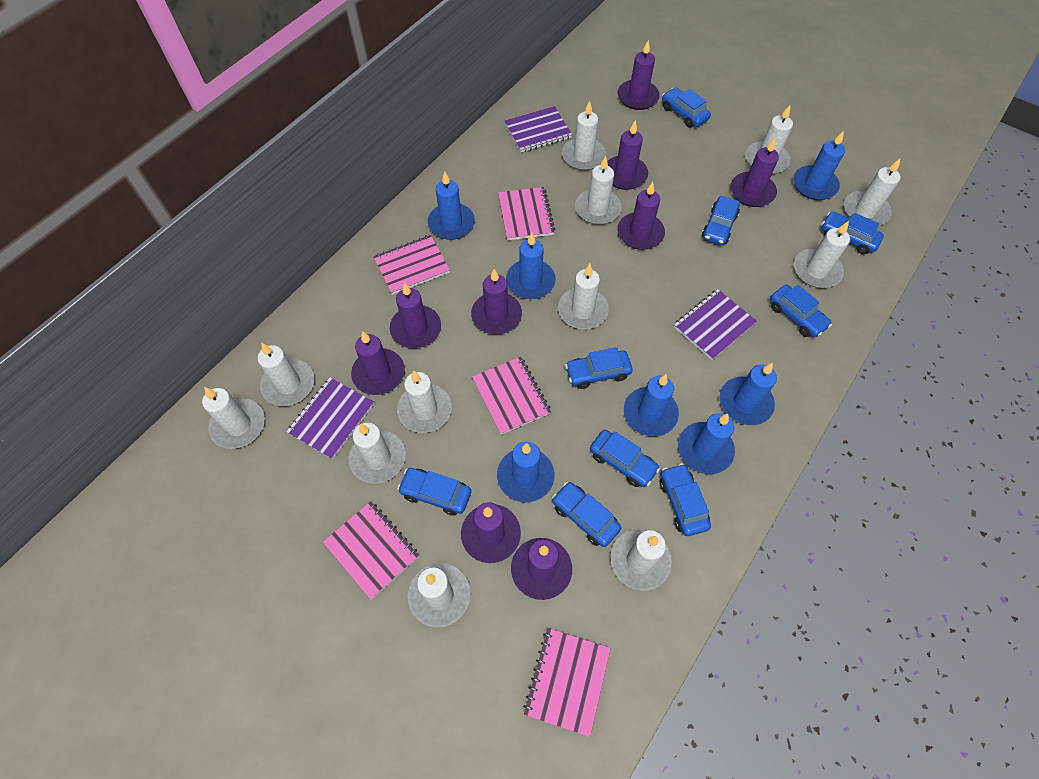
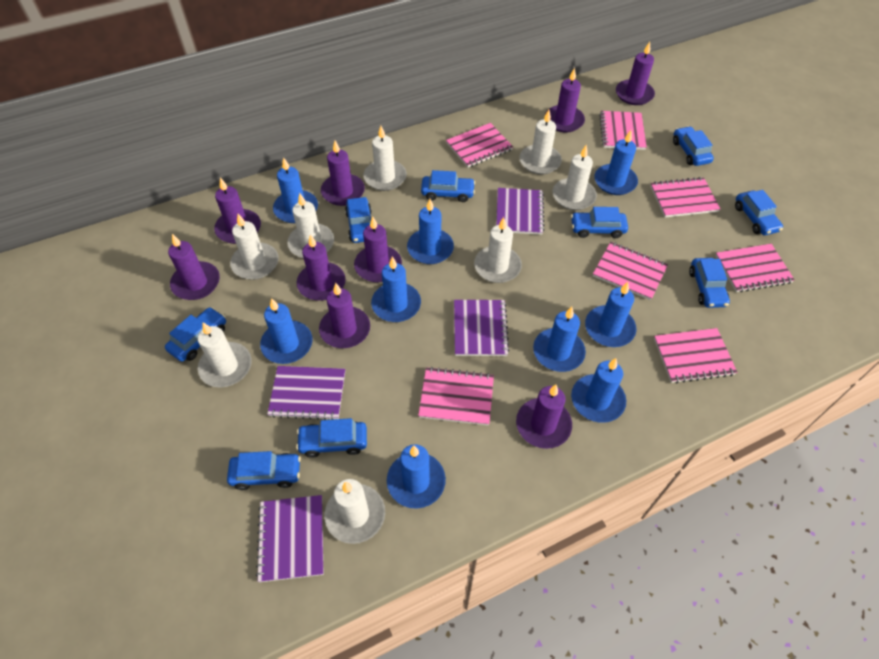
blue candle: 7 -> 9
pink notebook: 5 -> 7
purple notebook: 3 -> 4
white candle: 12 -> 8

